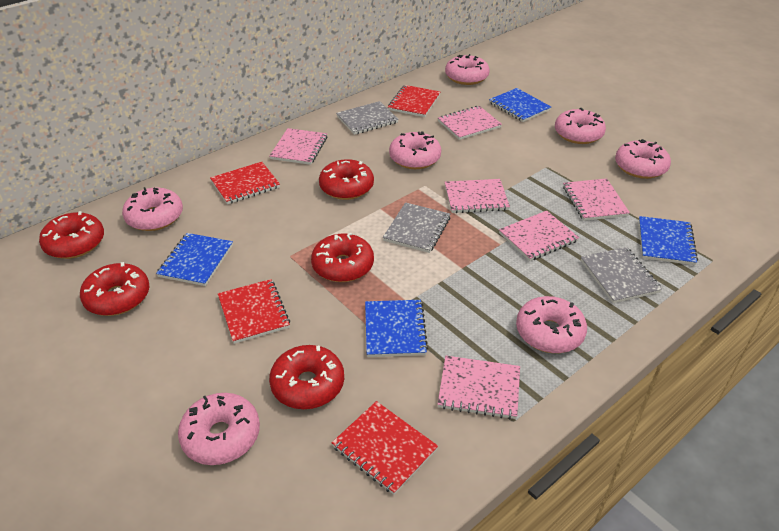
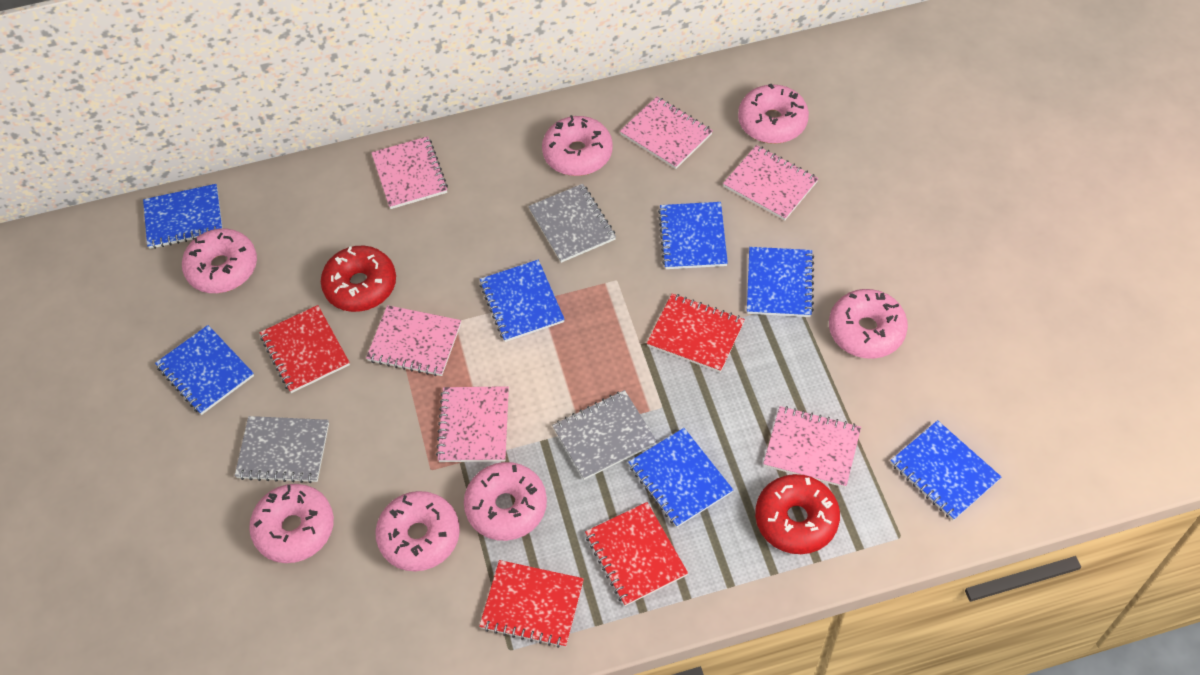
blue notebook: 4 -> 7
red donut: 5 -> 2

